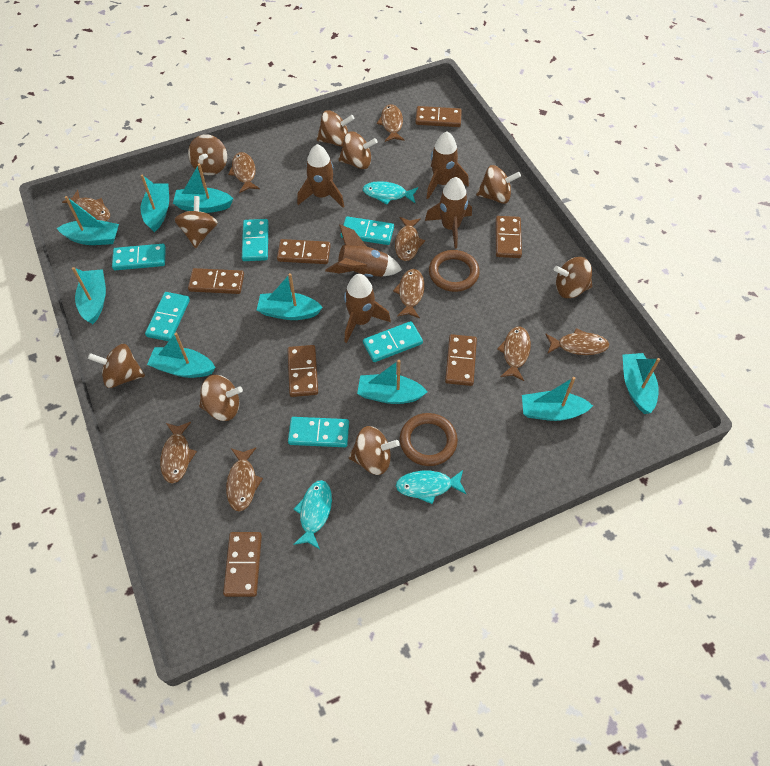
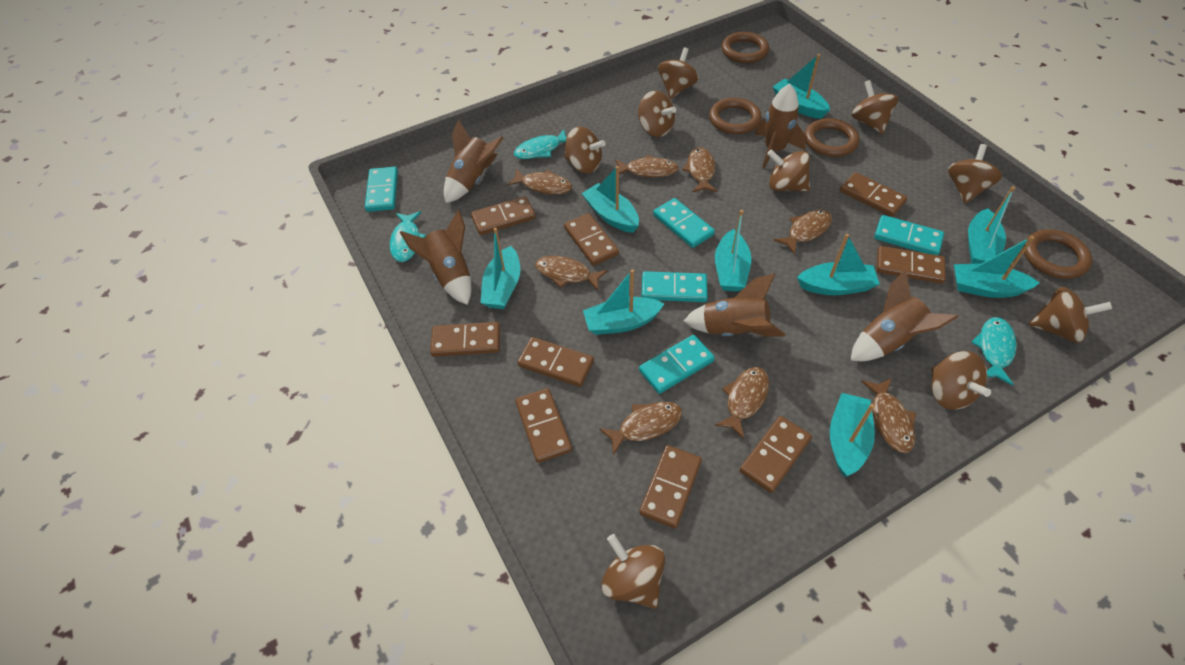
brown domino: 7 -> 9
brown fish: 9 -> 8
brown ring: 2 -> 4
turquoise domino: 6 -> 5

